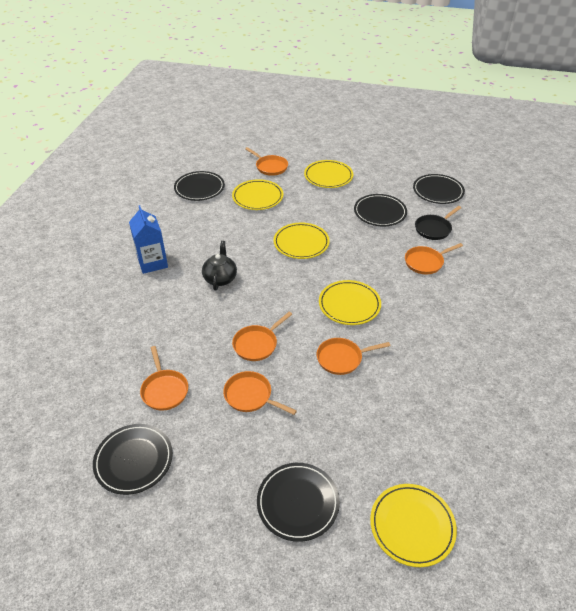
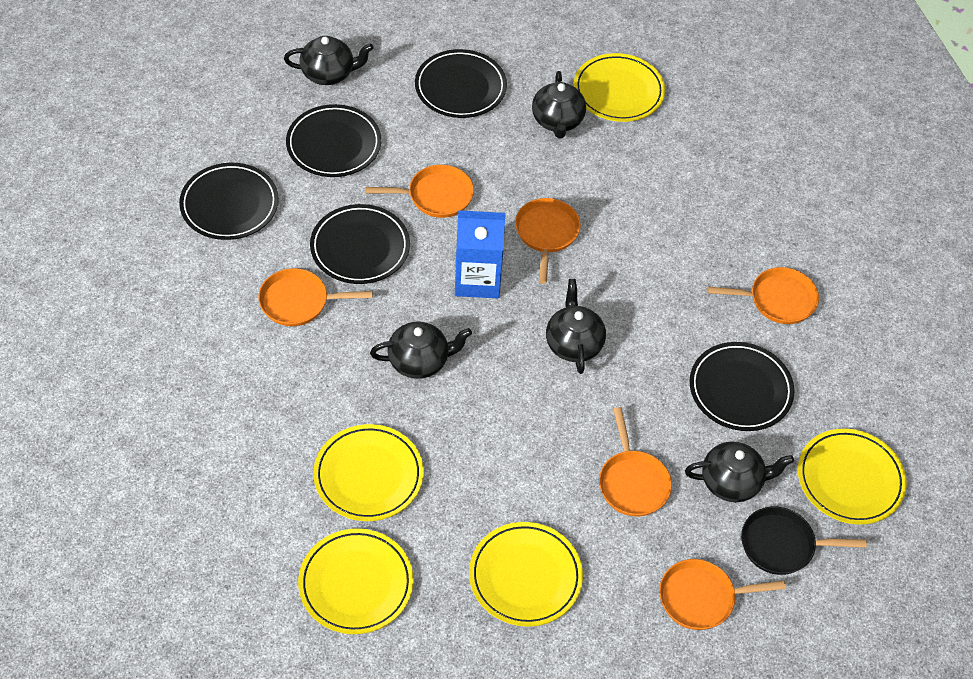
black teapot: 1 -> 5

